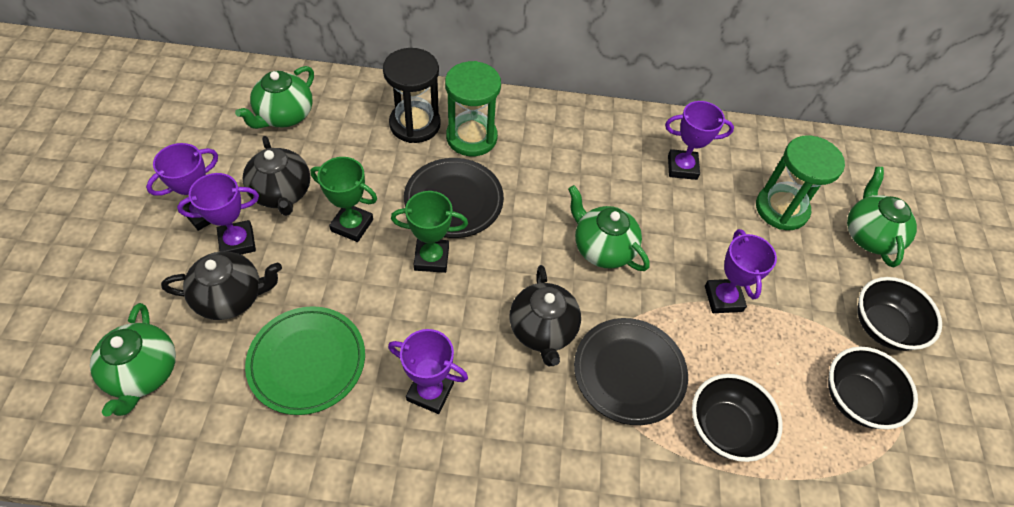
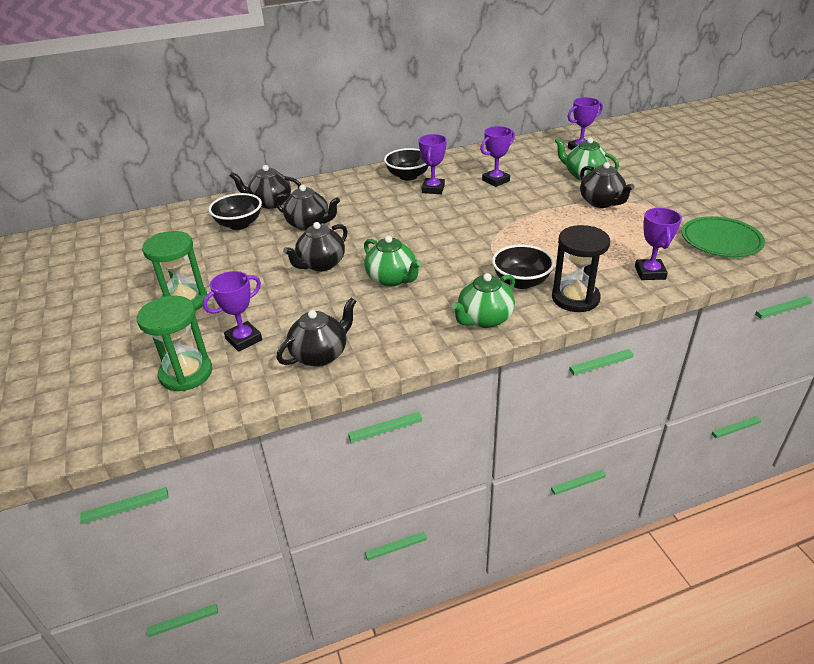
black plate: 2 -> 0
black teapot: 3 -> 5
green teapot: 4 -> 3
green trophy: 2 -> 0

